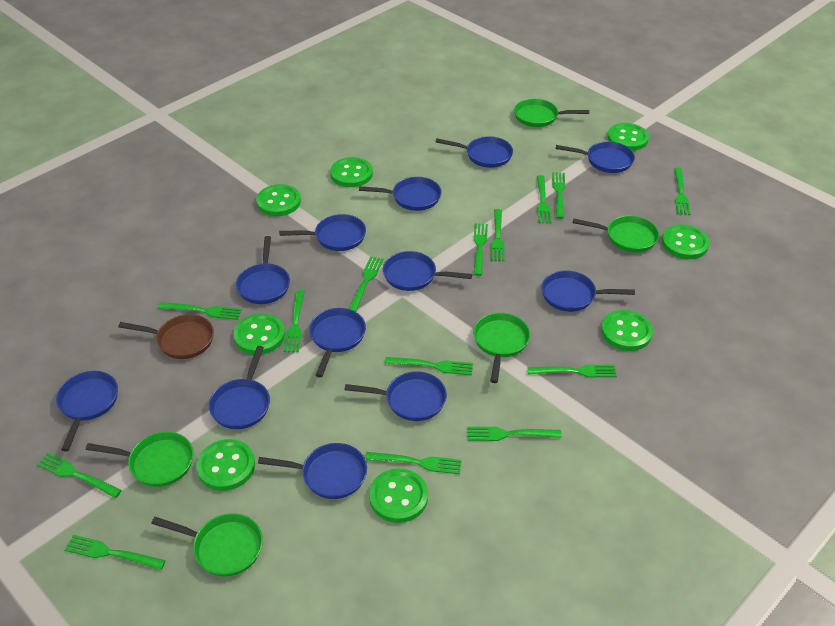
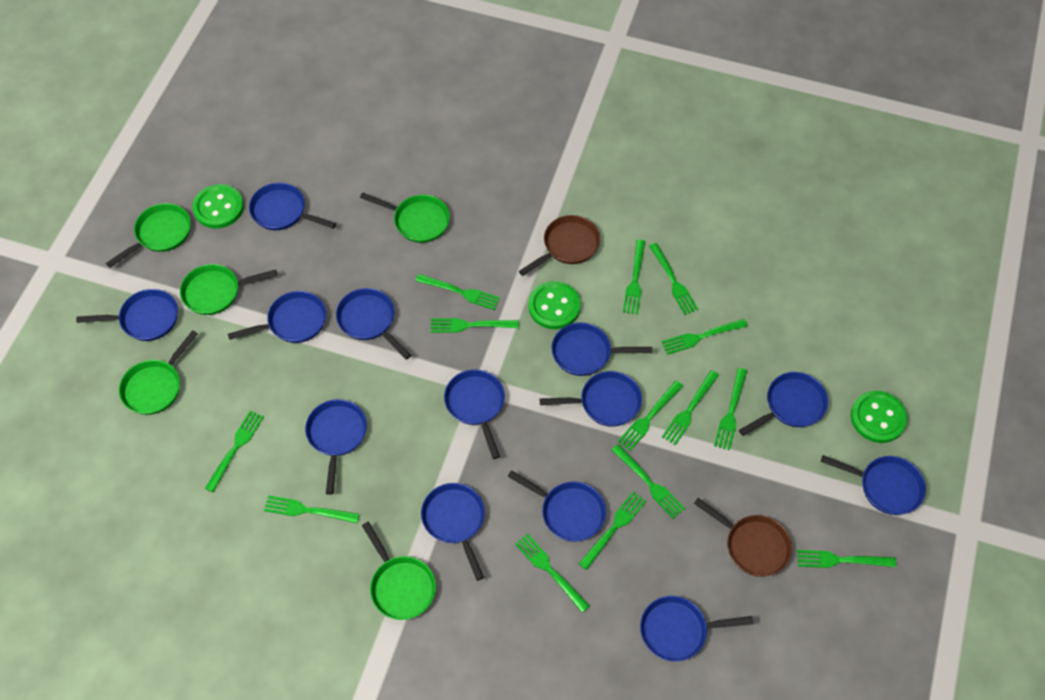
blue pan: 12 -> 13
brown pan: 1 -> 2
green button: 8 -> 3

